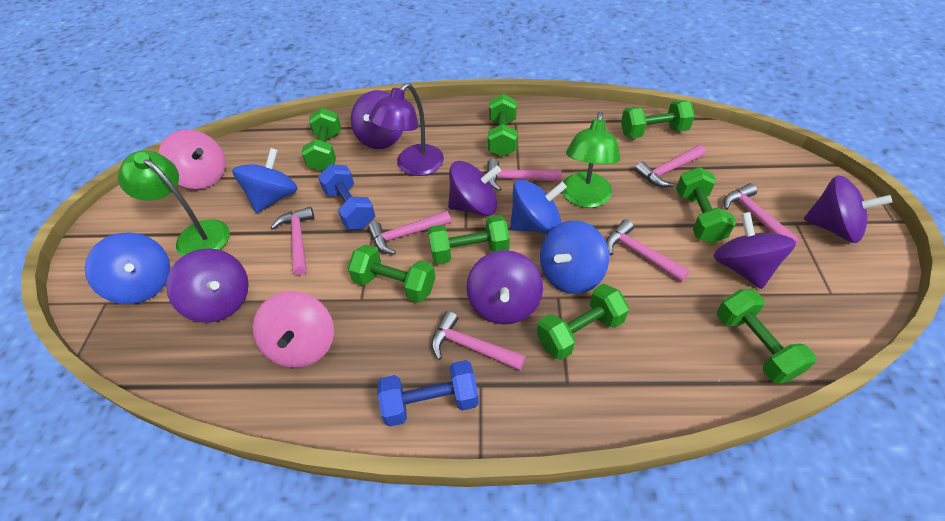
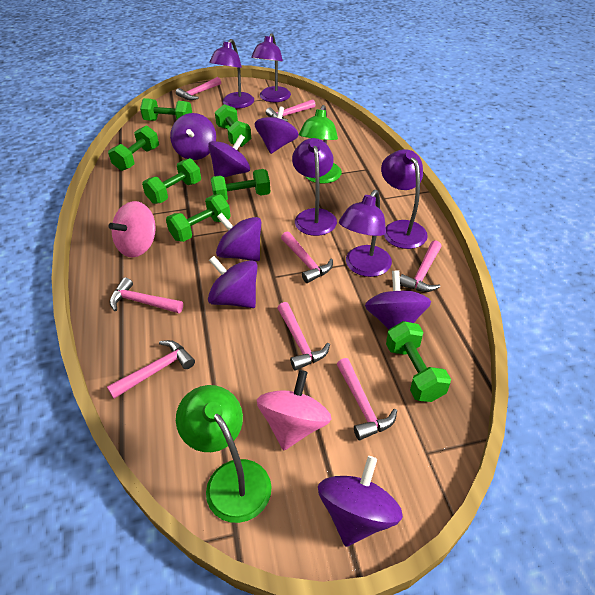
blue dumbbell: 2 -> 0
blue spinning top: 4 -> 0
green dumbbell: 8 -> 7
pink hammer: 7 -> 8
purple lamp: 1 -> 5
purple spinning top: 6 -> 7

